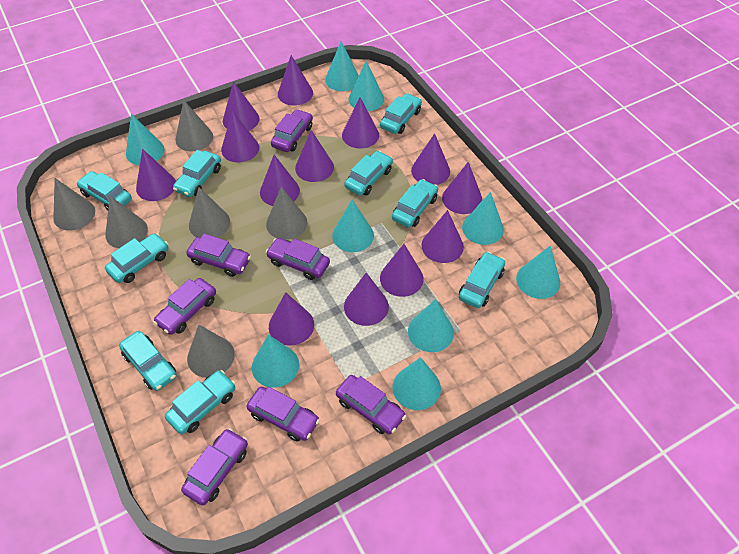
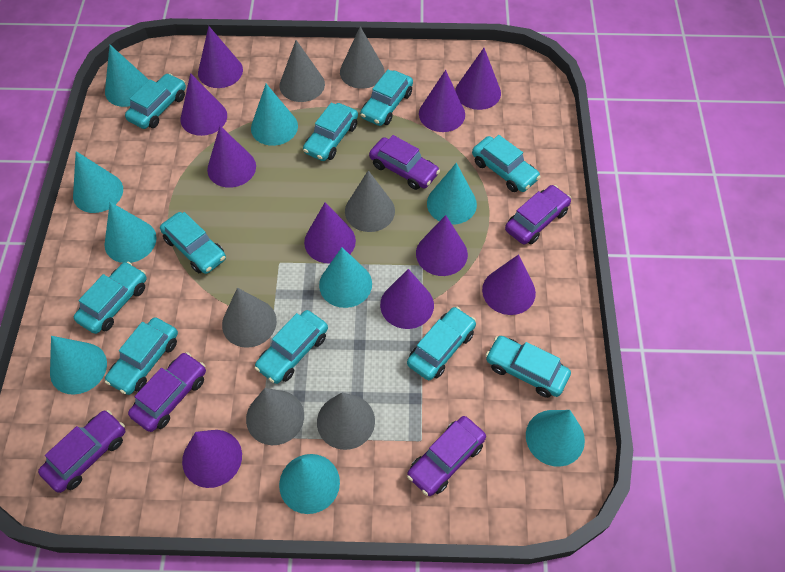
purple car: 7 -> 5
purple cone: 13 -> 10
turquoise car: 9 -> 10

